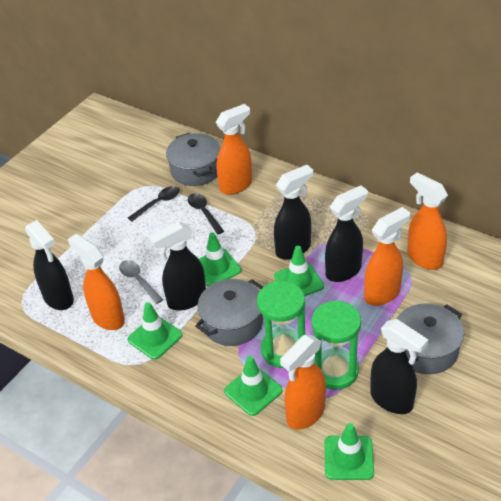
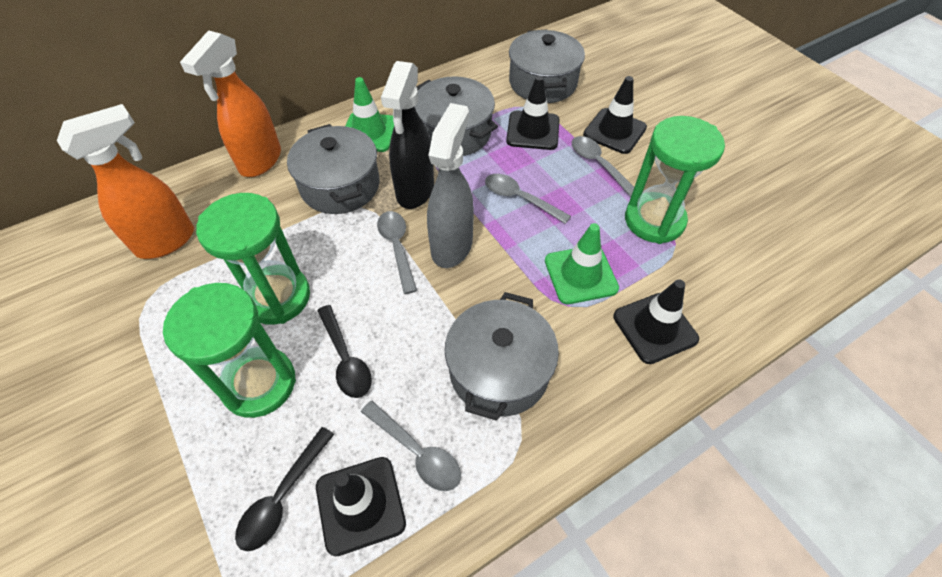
black spray bottle: 5 -> 1
black traffic cone: 0 -> 4
green hourglass: 2 -> 3
green traffic cone: 5 -> 2
grey pot: 3 -> 4
grey spoon: 1 -> 4
grey spray bottle: 0 -> 1
orange spray bottle: 5 -> 2

